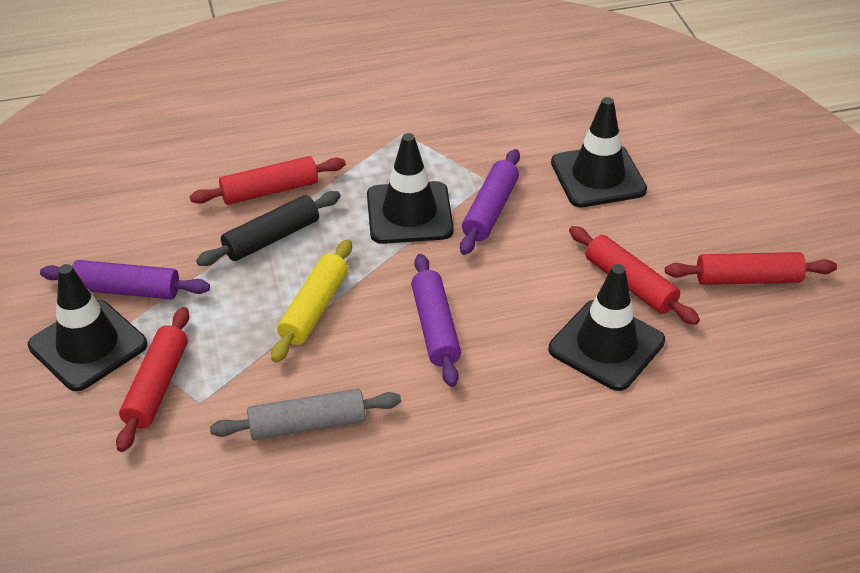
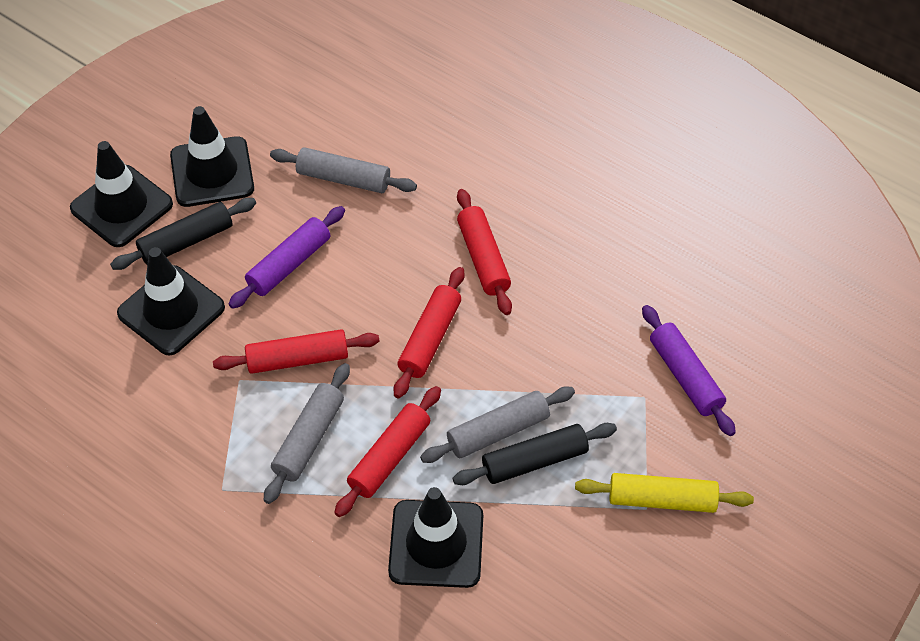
black rolling pin: 1 -> 2
grey rolling pin: 1 -> 3
purple rolling pin: 3 -> 2

